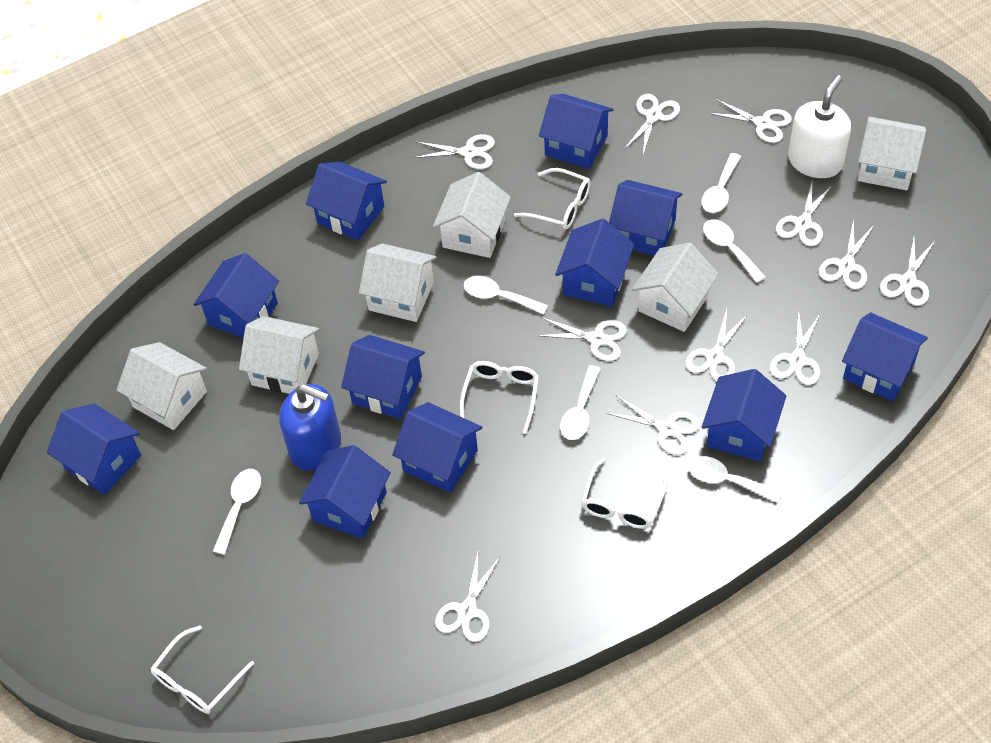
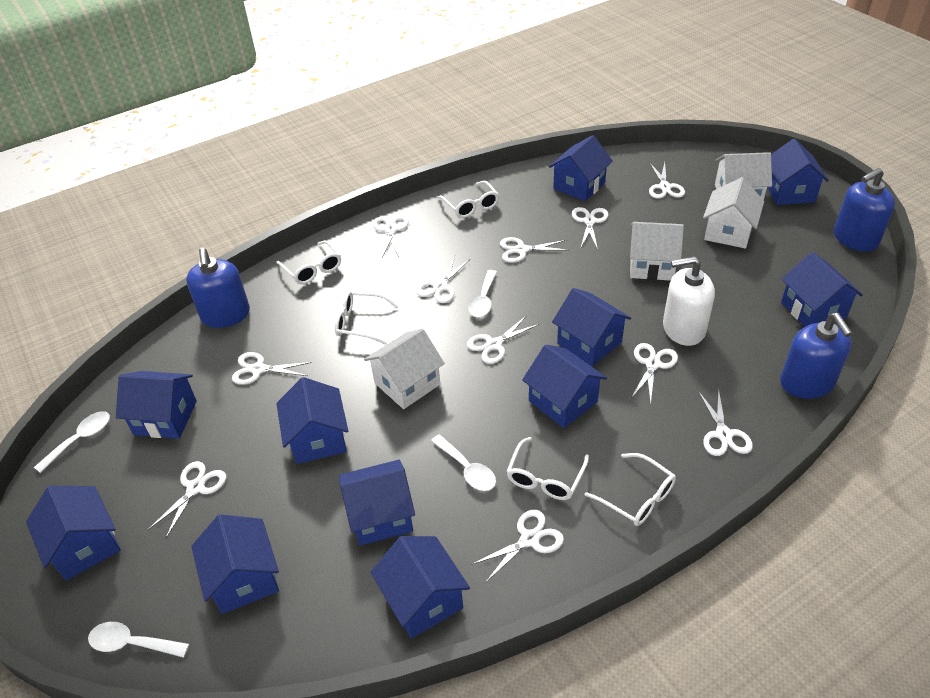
blue soap dispenser: 1 -> 3
white glasses: 4 -> 5
white house: 6 -> 4
white spoon: 6 -> 4

